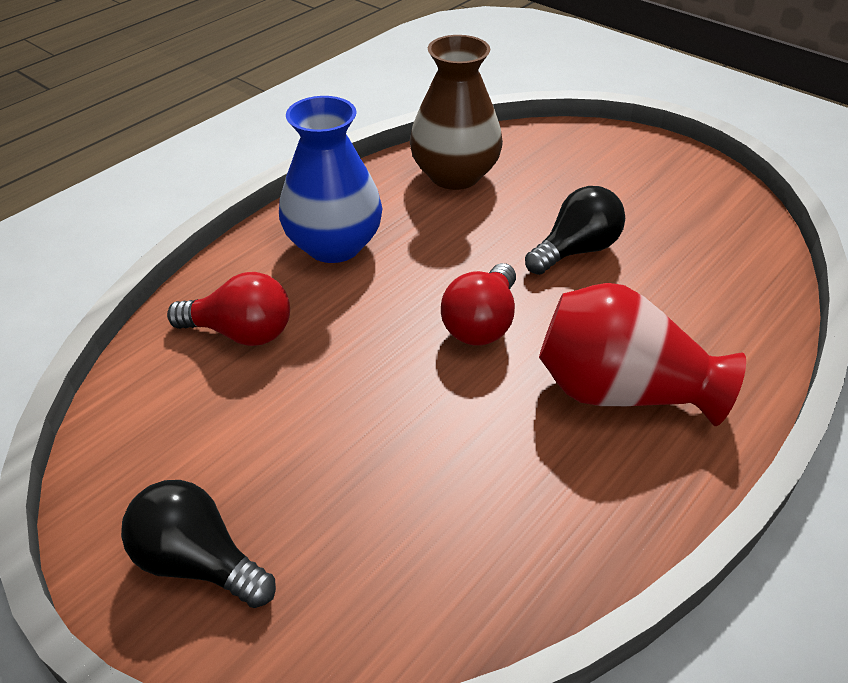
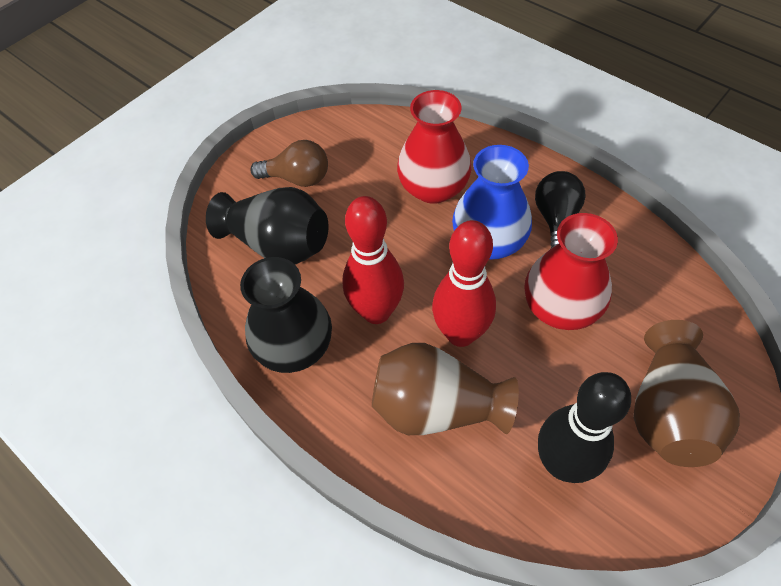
black bowling pin: 0 -> 1
black light bulb: 2 -> 1
black vase: 0 -> 2
brown light bulb: 0 -> 1
brown vase: 1 -> 2
red bowling pin: 0 -> 2
red light bulb: 2 -> 0
red vase: 1 -> 2

